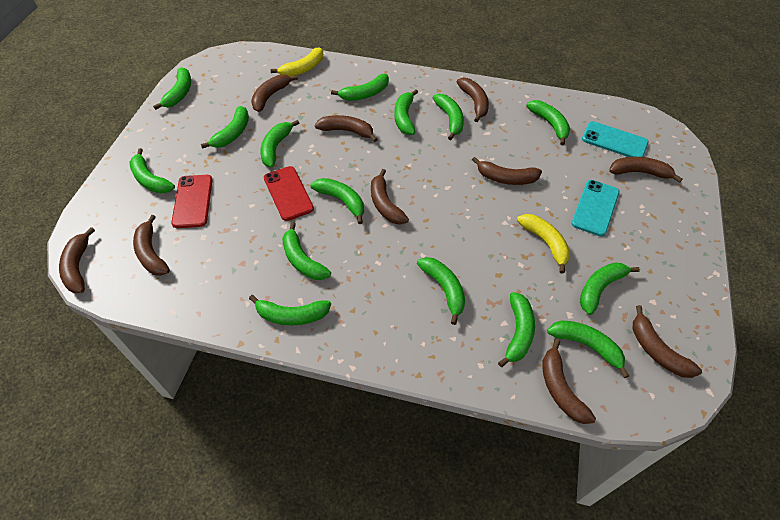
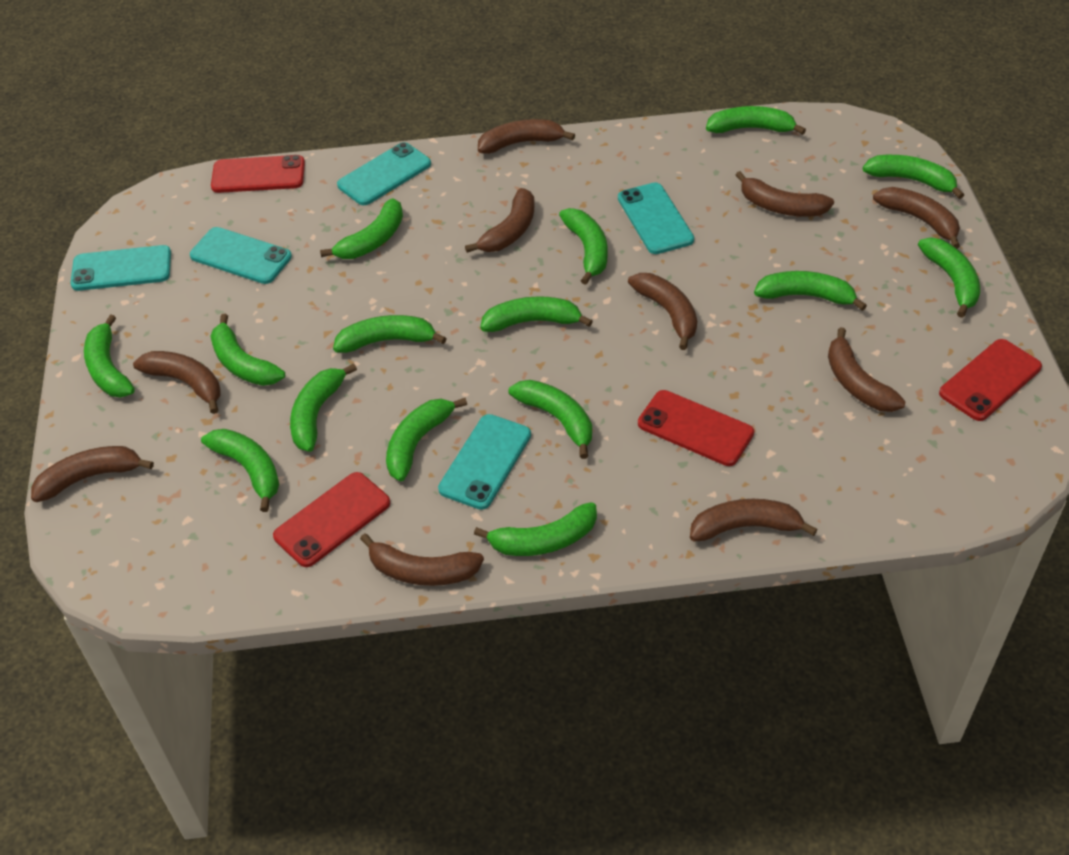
red phone: 2 -> 4
turquoise phone: 2 -> 5
yellow banana: 2 -> 0

